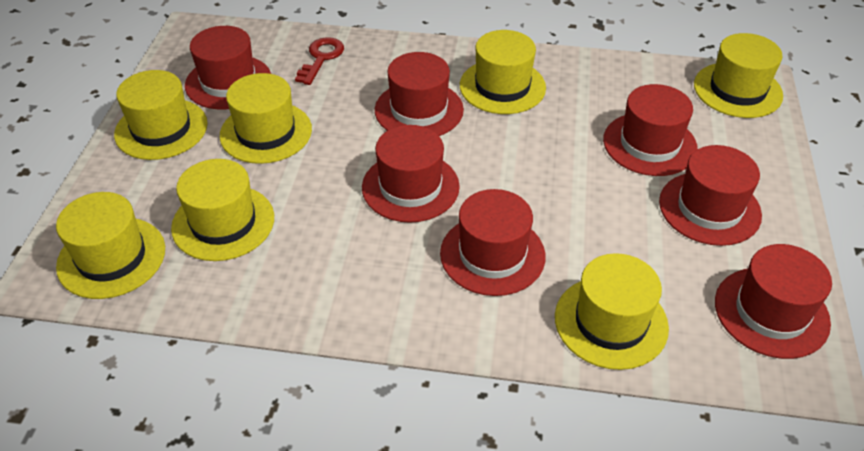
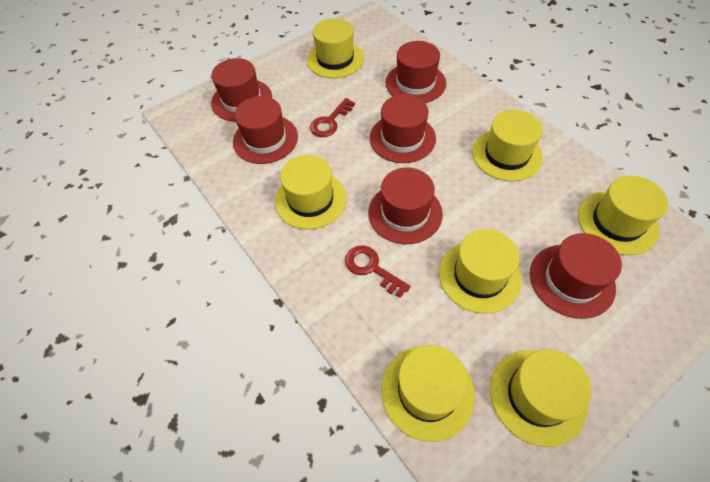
red hat: 7 -> 6
red key: 1 -> 2

